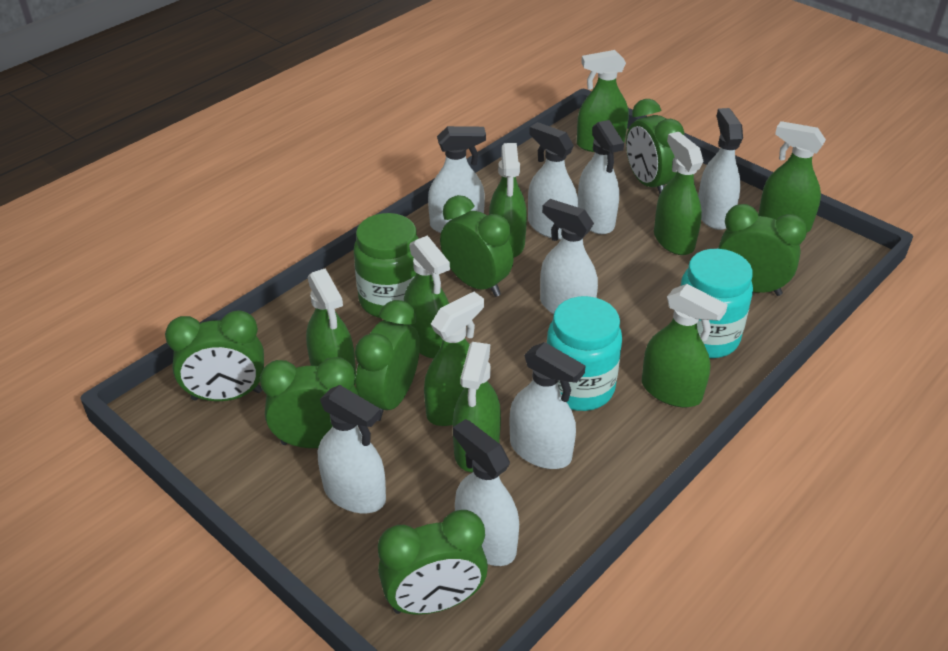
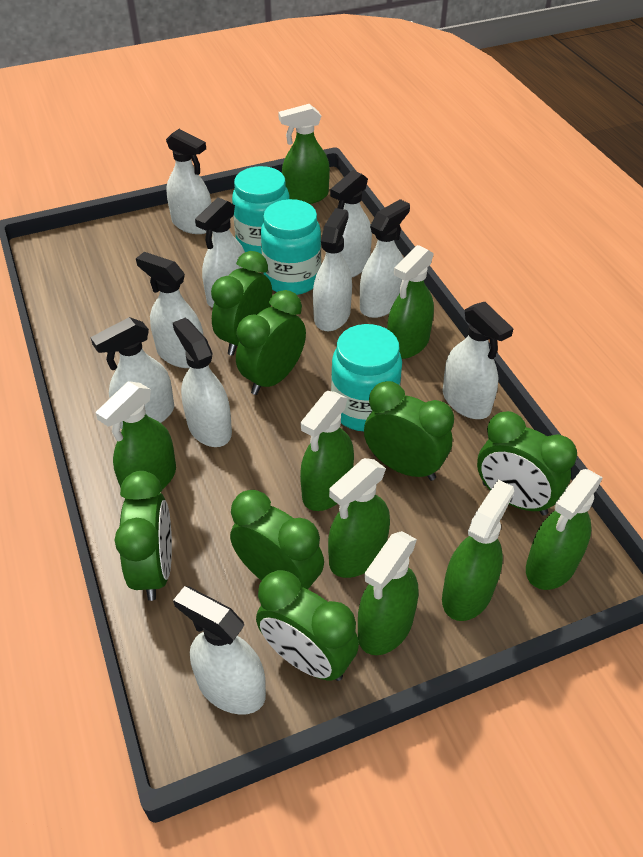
green jar: 1 -> 0
green spray bottle: 9 -> 8
turquoise jar: 2 -> 3
white spray bottle: 8 -> 10

